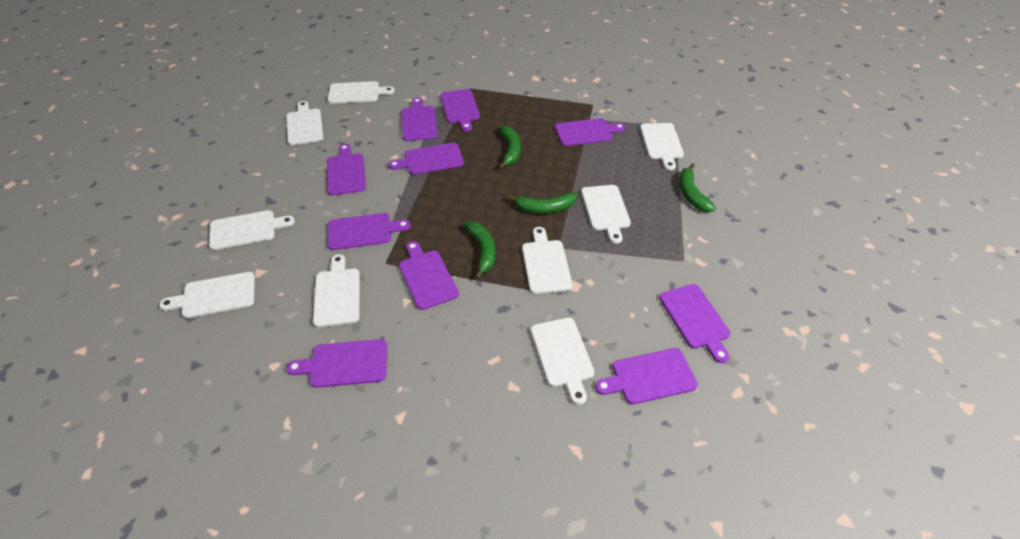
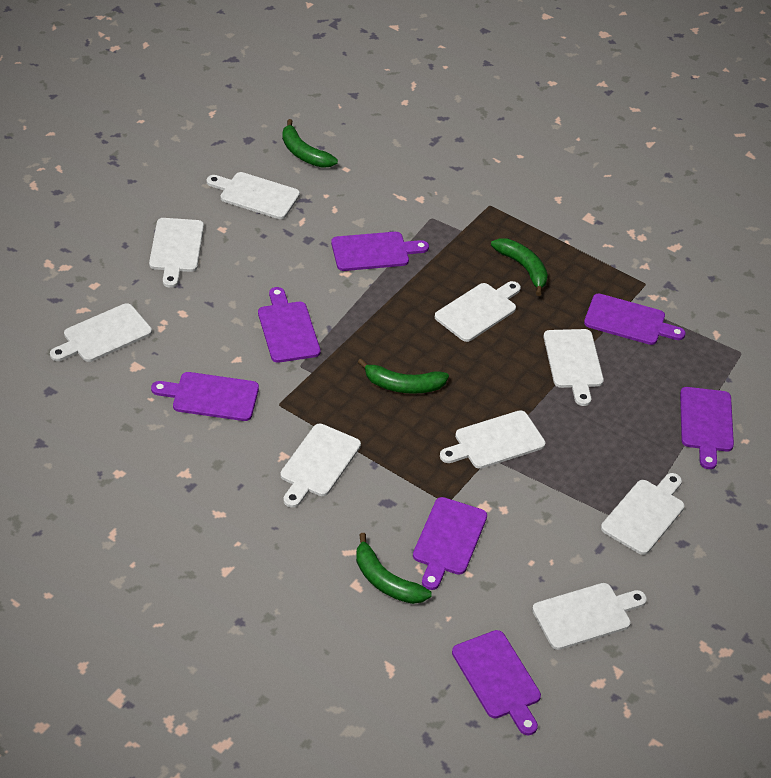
purple cutting board: 10 -> 7

